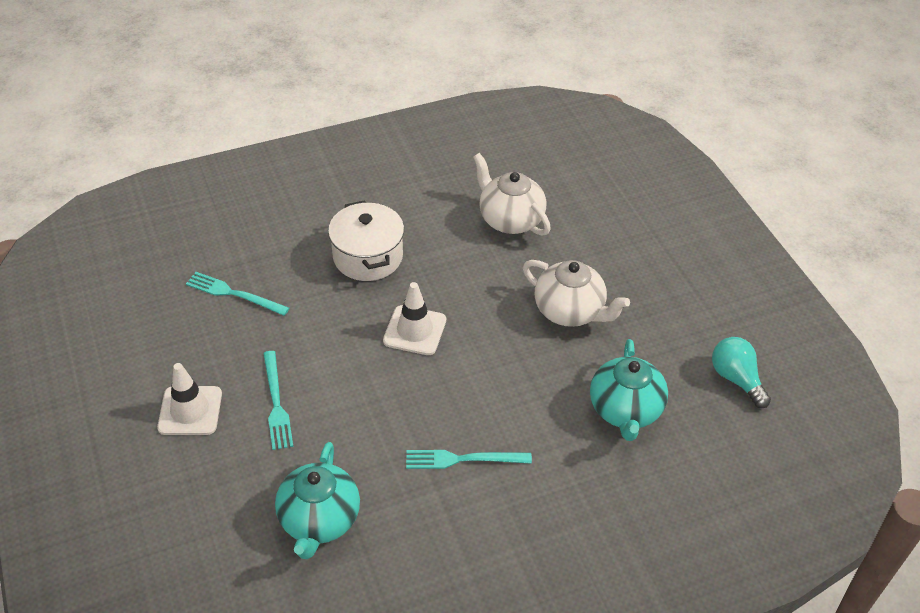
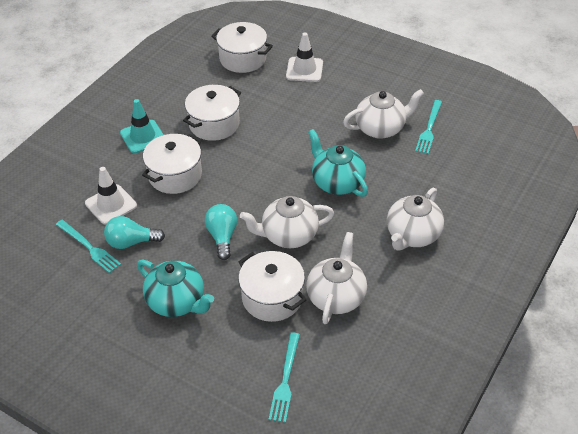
turquoise light bulb: 1 -> 2
turquoise traffic cone: 0 -> 1
white pot: 1 -> 4
white teapot: 2 -> 4

